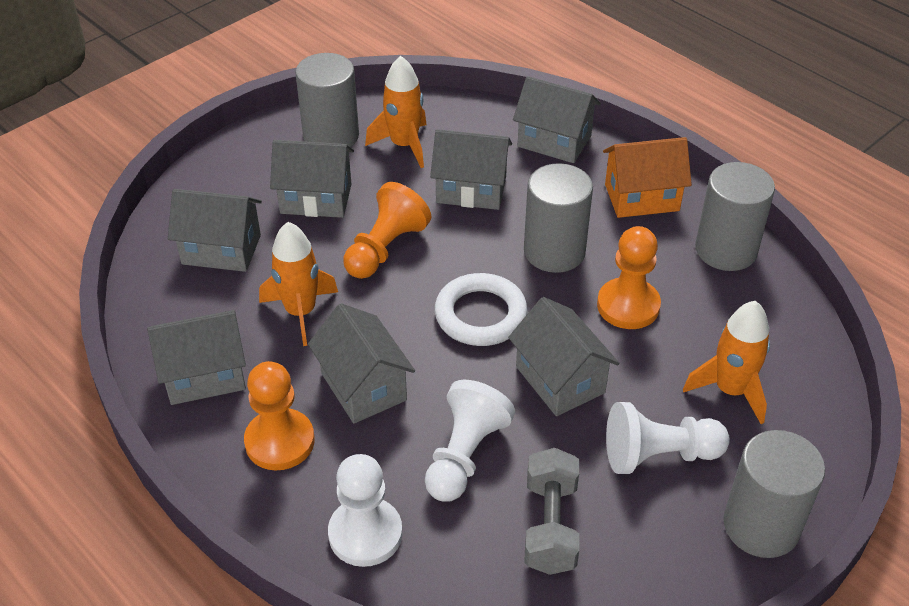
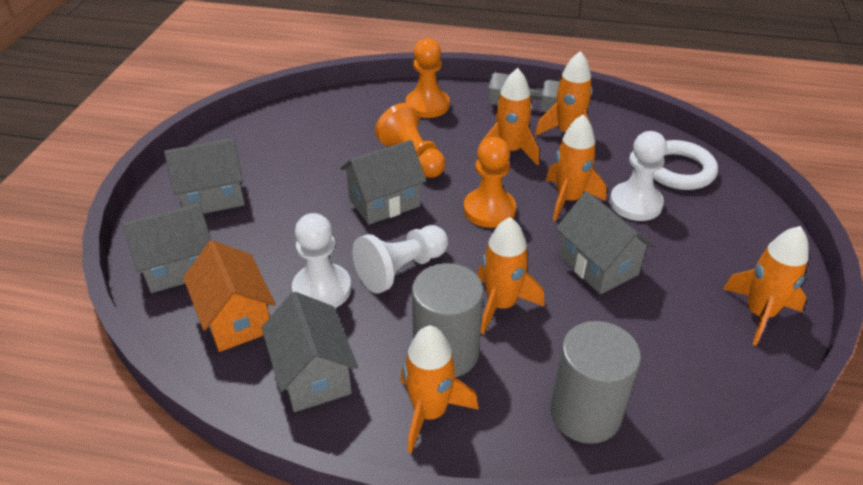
grey cylinder: 4 -> 2
grey house: 7 -> 5
orange rocket: 3 -> 6

